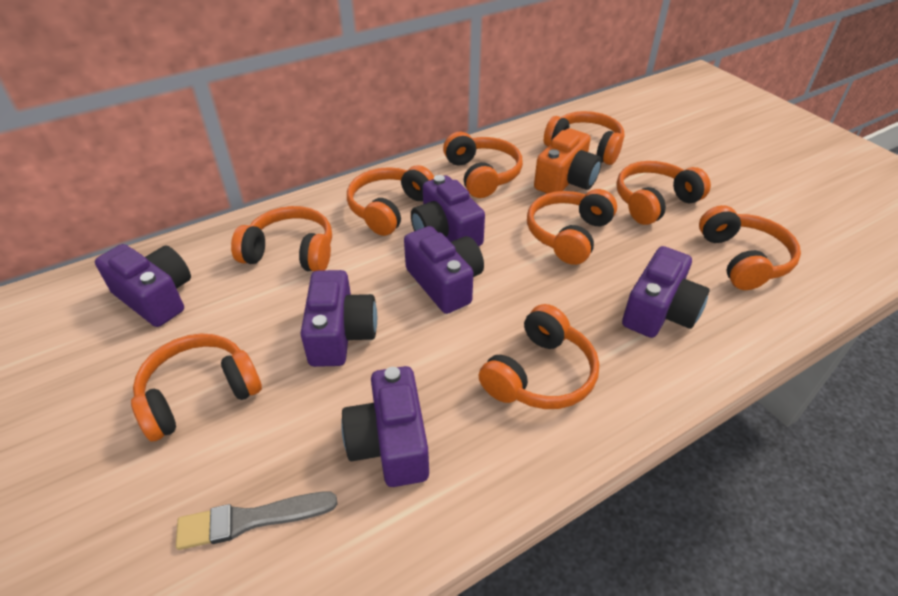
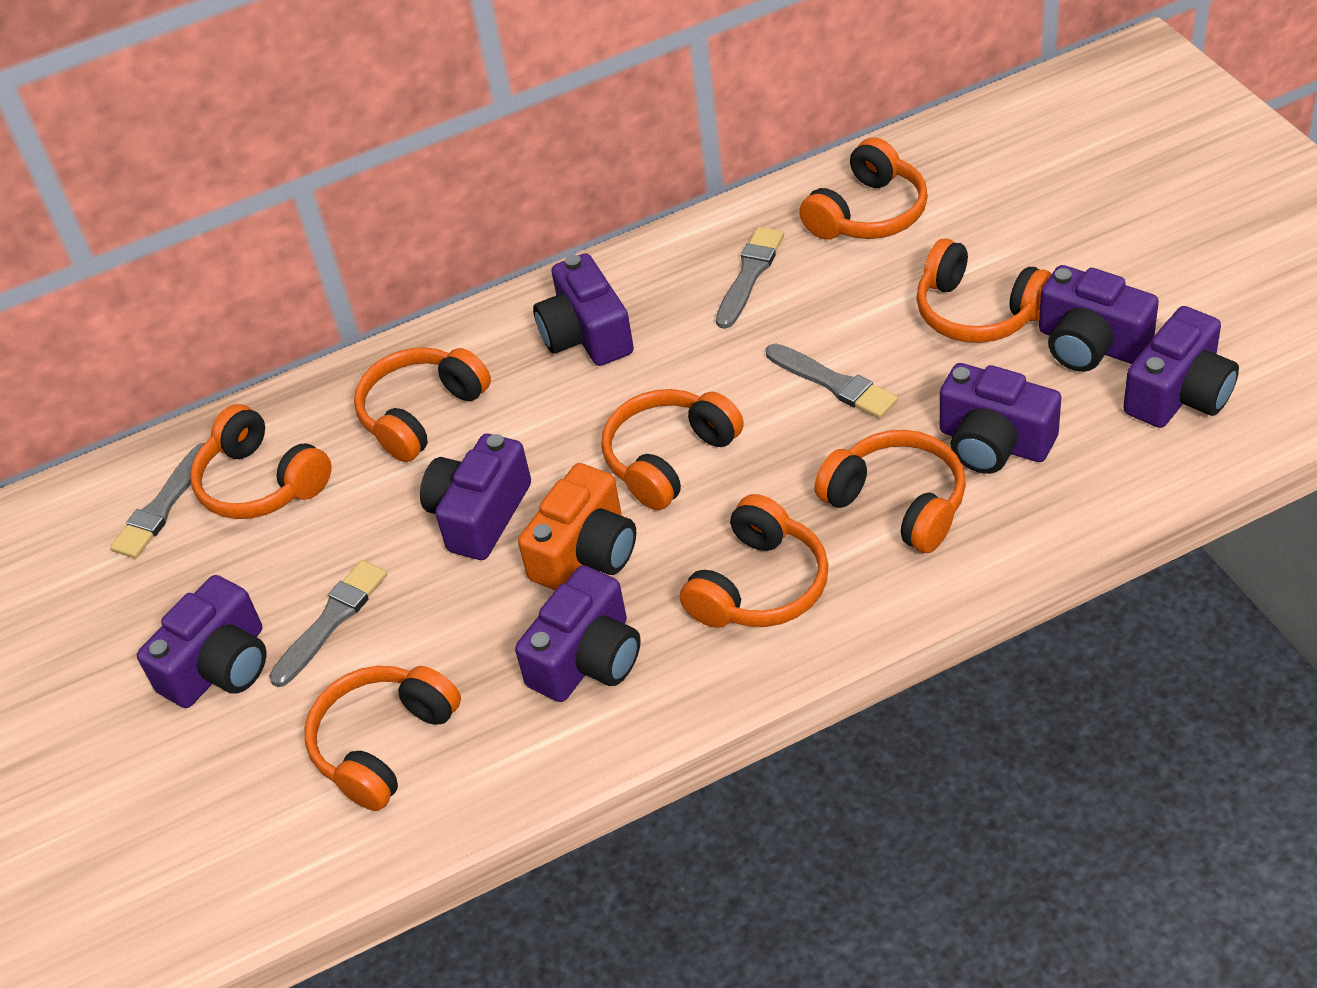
grey brush: 1 -> 4
orange headphones: 9 -> 8
purple camera: 6 -> 7

